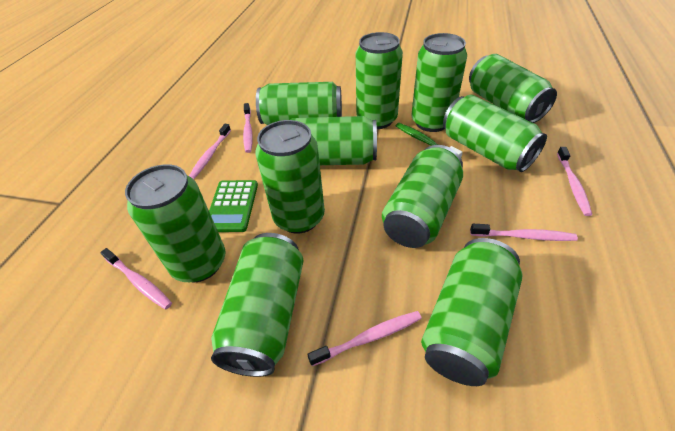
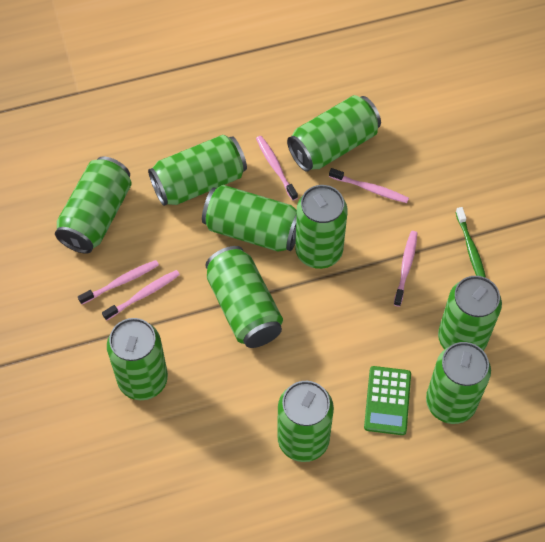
green can: 11 -> 10
pink toothbrush: 6 -> 5

